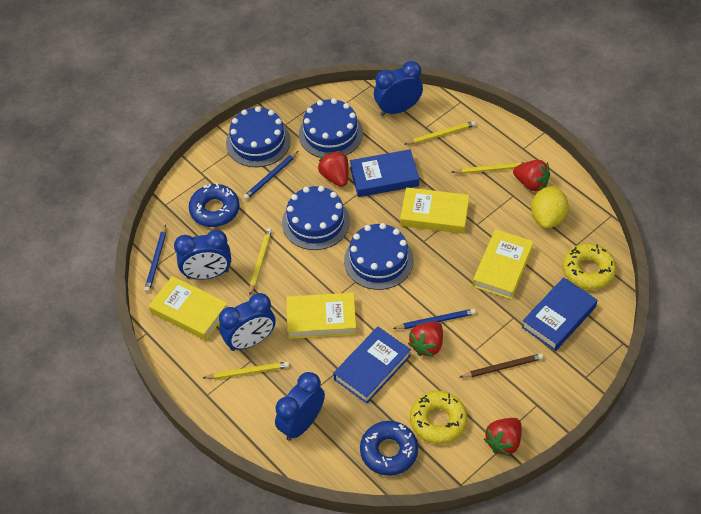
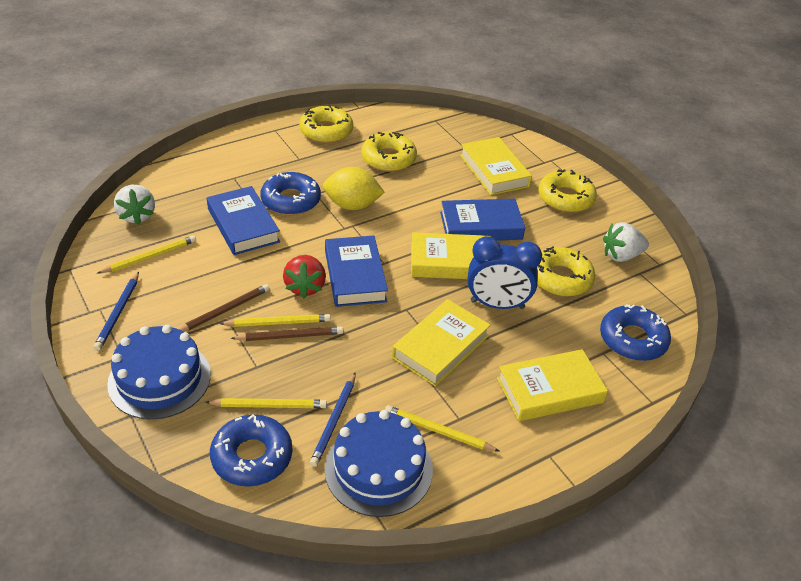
blue cake: 4 -> 2
blue clock: 4 -> 1
blue donut: 2 -> 3
blue pencil: 3 -> 2
brown pencil: 1 -> 2
red strawberry: 4 -> 1
white strawberry: 0 -> 2
yellow donut: 2 -> 4

